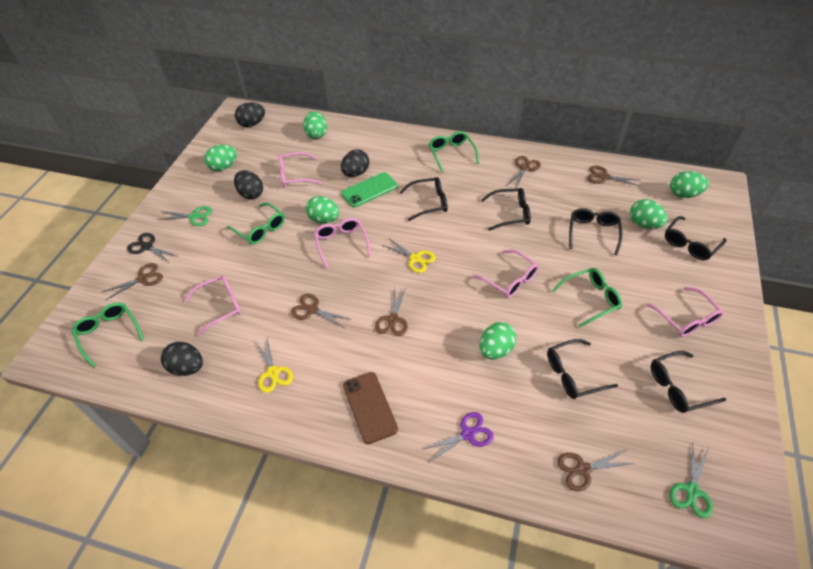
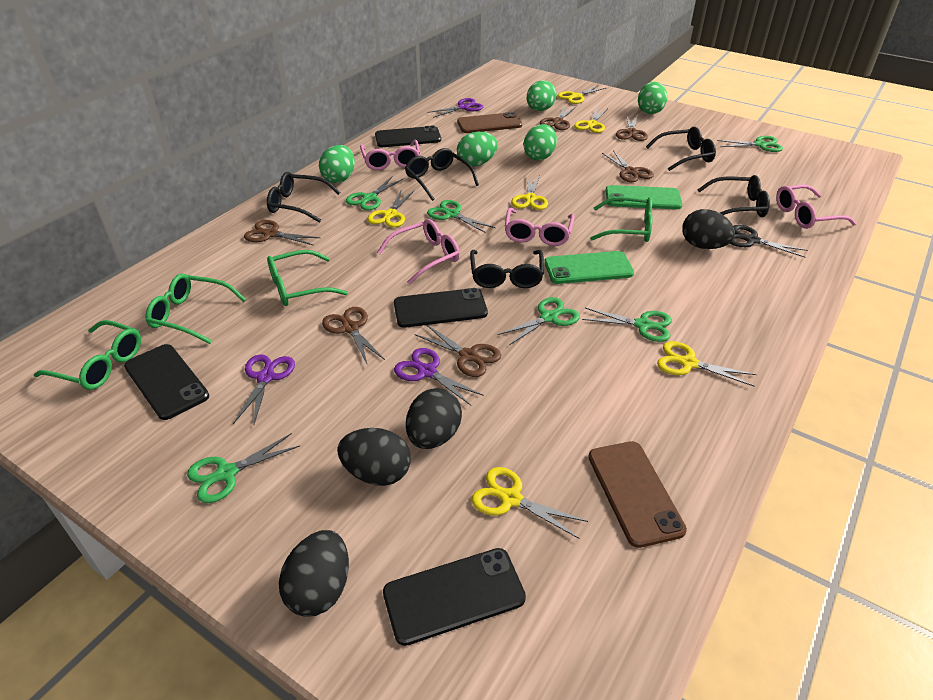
black glasses: 6 -> 5
black phone: 0 -> 4
brown phone: 1 -> 2
green egg: 6 -> 5
green phone: 1 -> 2
green scissors: 2 -> 6
pink glasses: 5 -> 4
purple scissors: 1 -> 3
yellow scissors: 2 -> 6

